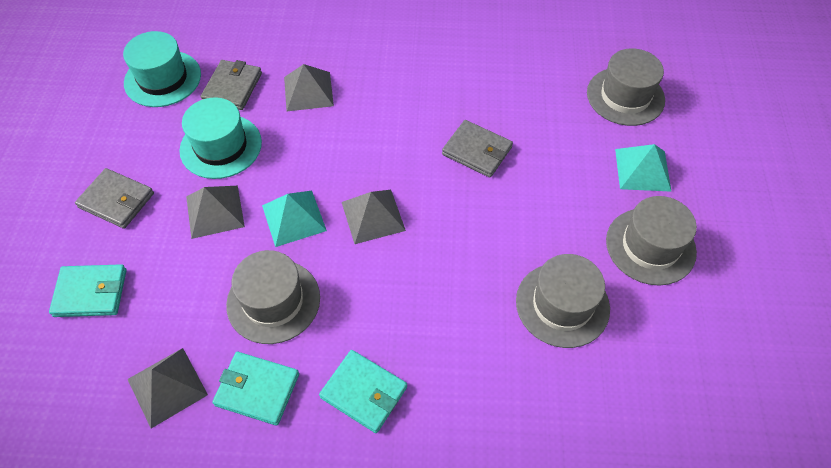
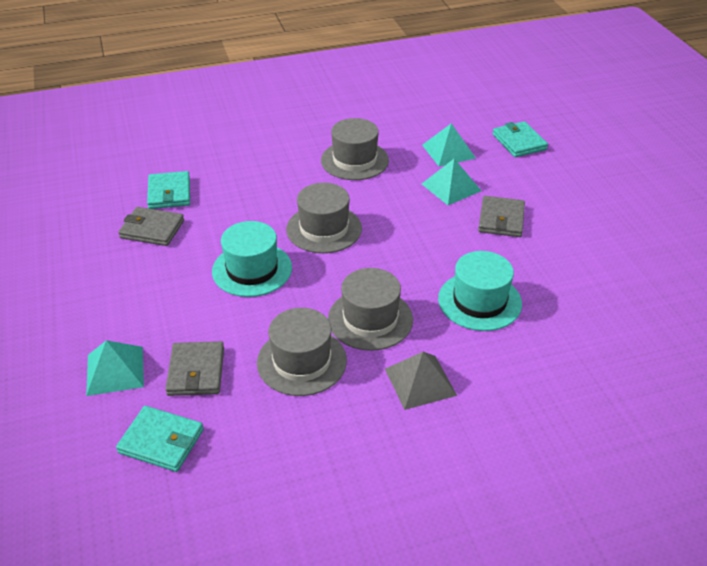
grey pyramid: 4 -> 1
turquoise pyramid: 2 -> 3

